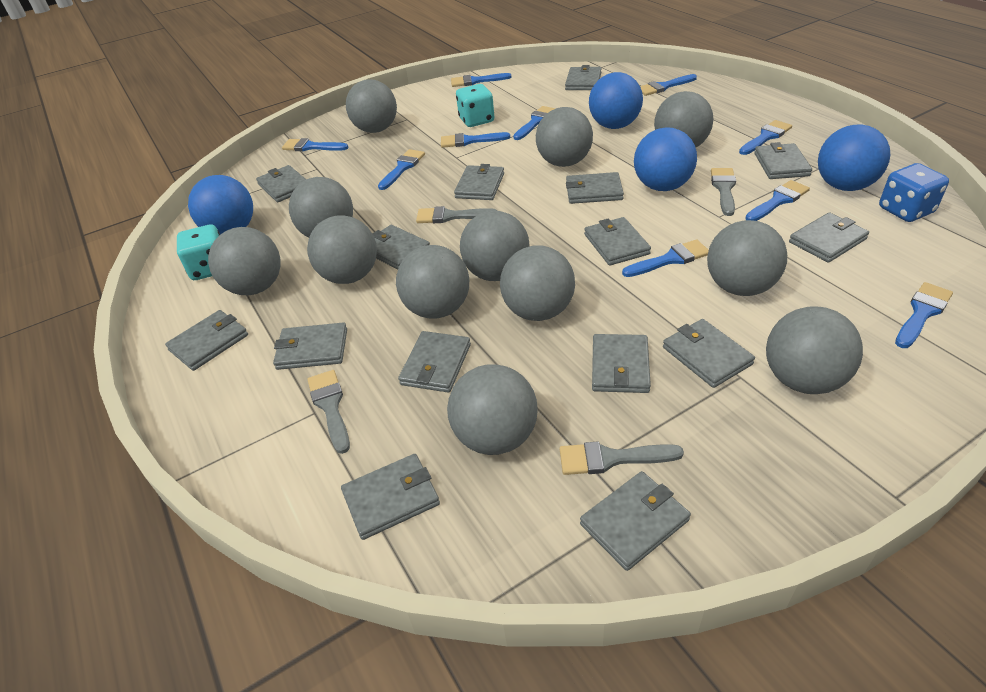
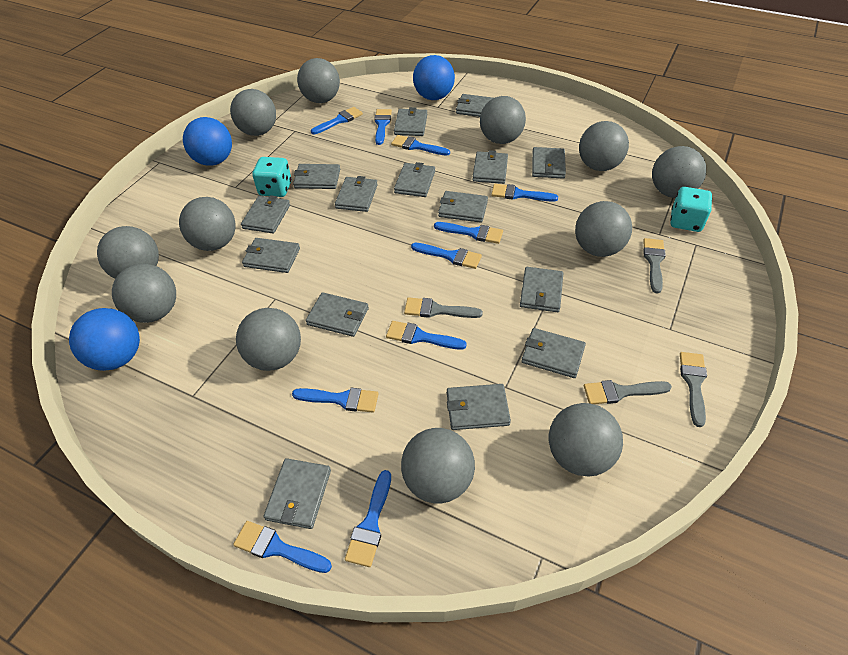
blue ball: 4 -> 3
blue dice: 1 -> 0

